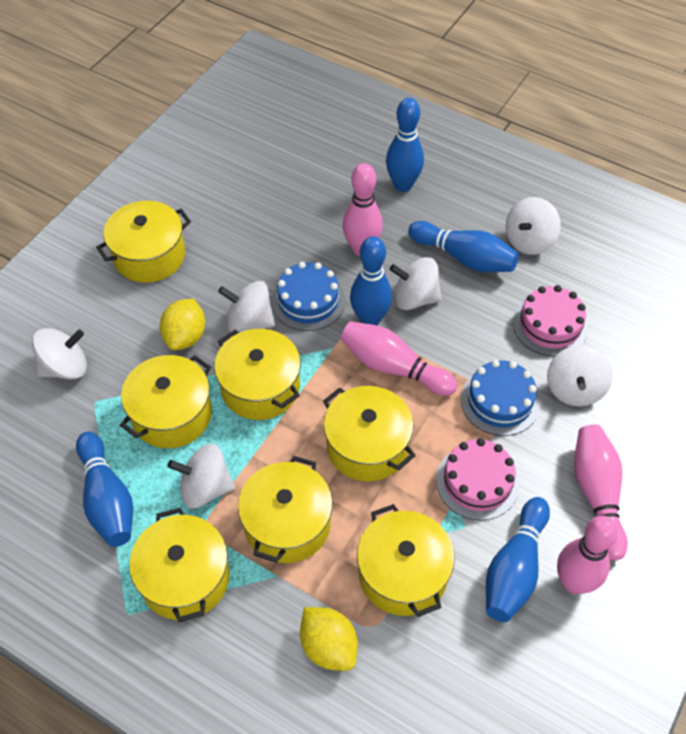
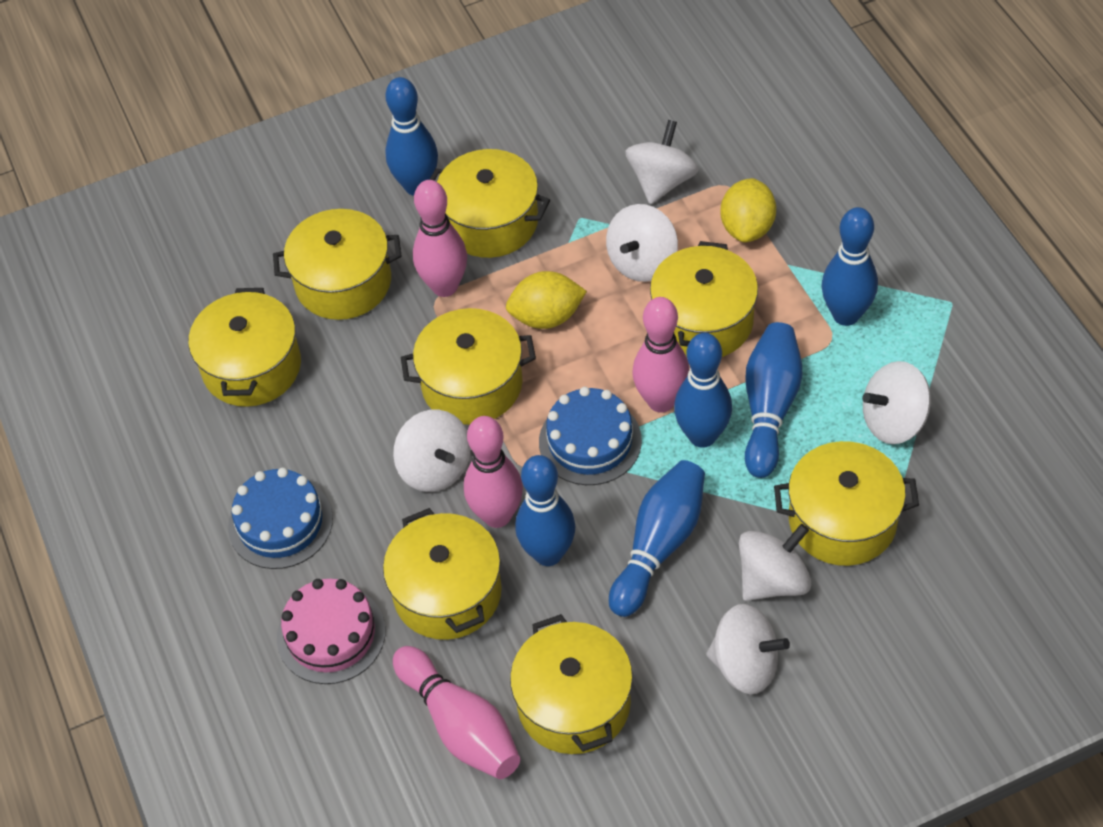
blue bowling pin: 5 -> 6
pink cake: 2 -> 1
yellow pot: 7 -> 8

